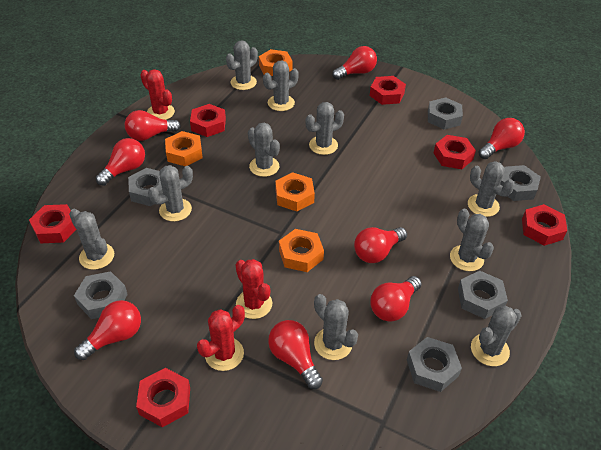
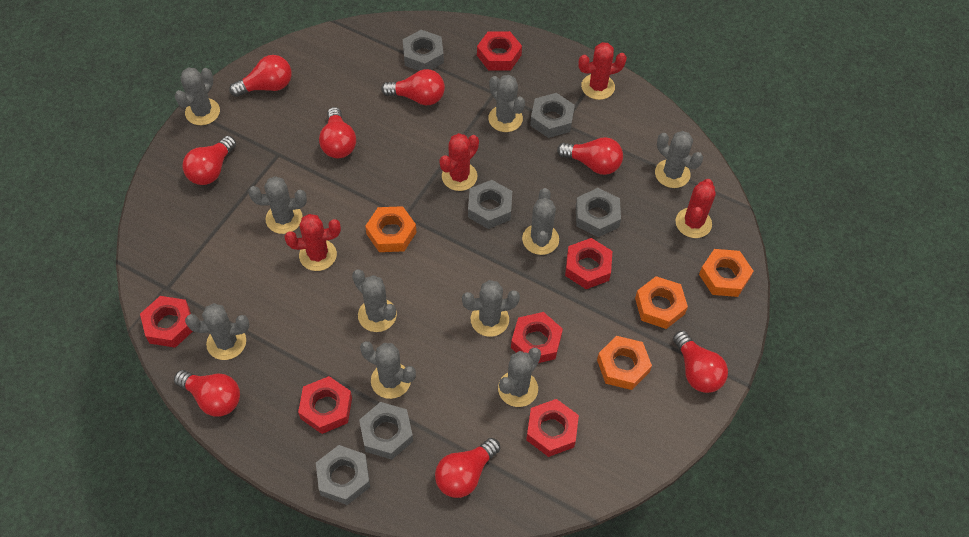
red cactus: 3 -> 4

